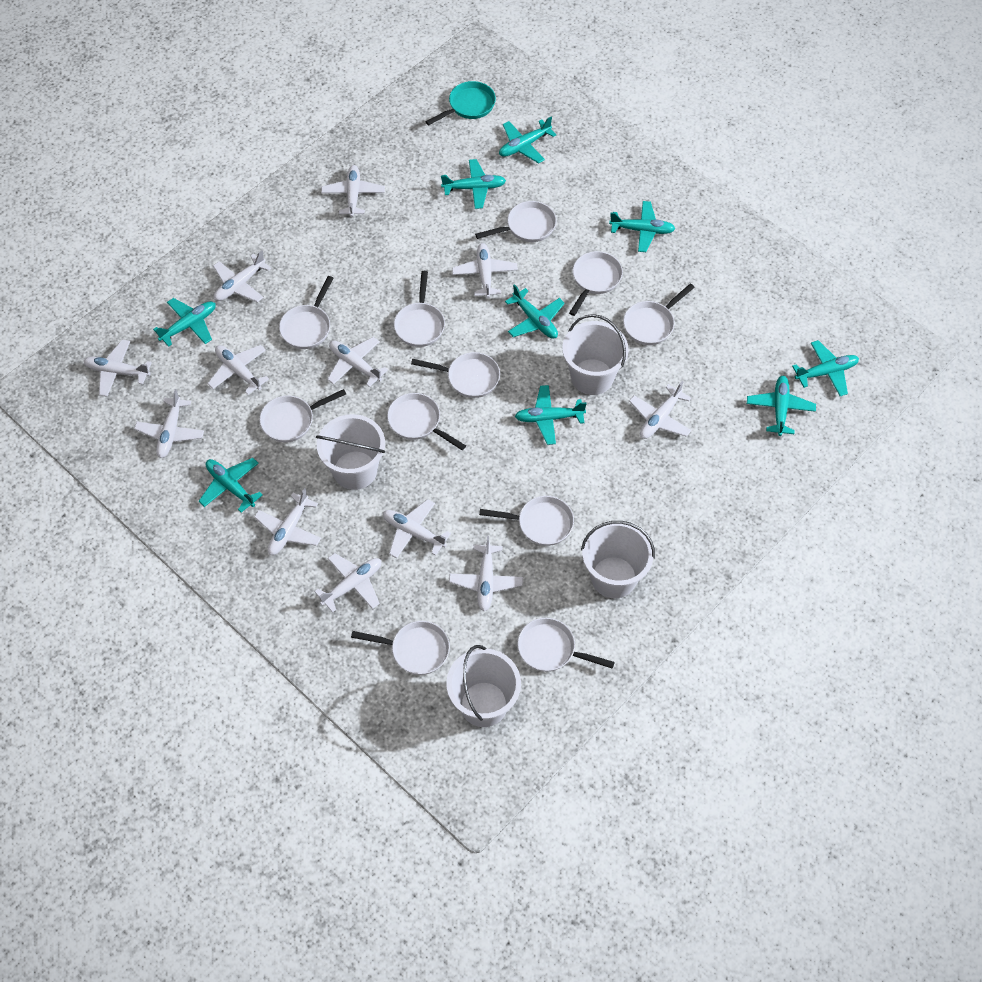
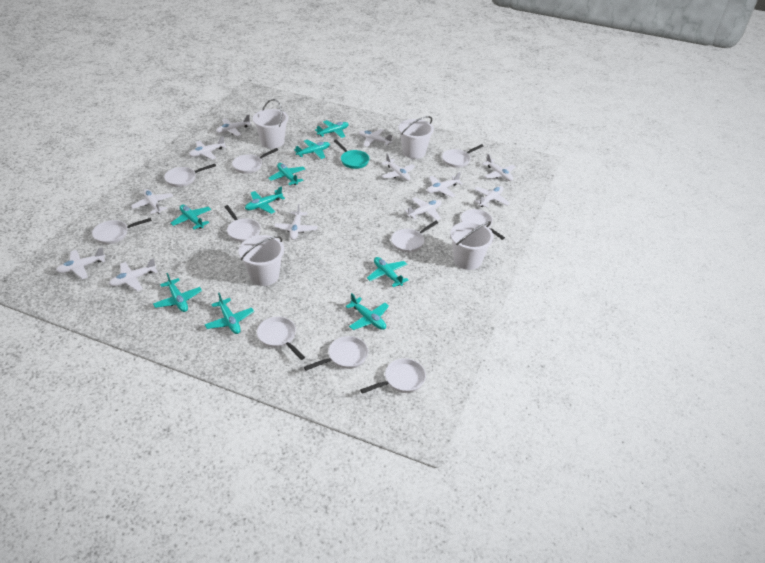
white pan: 11 -> 10

